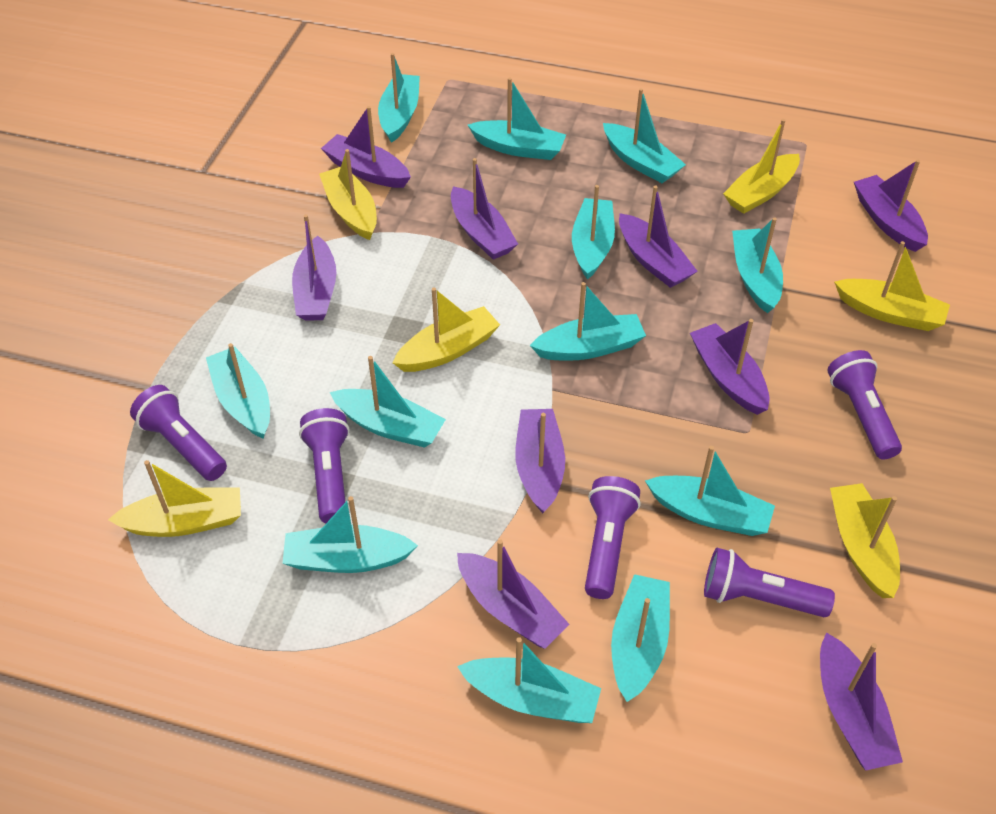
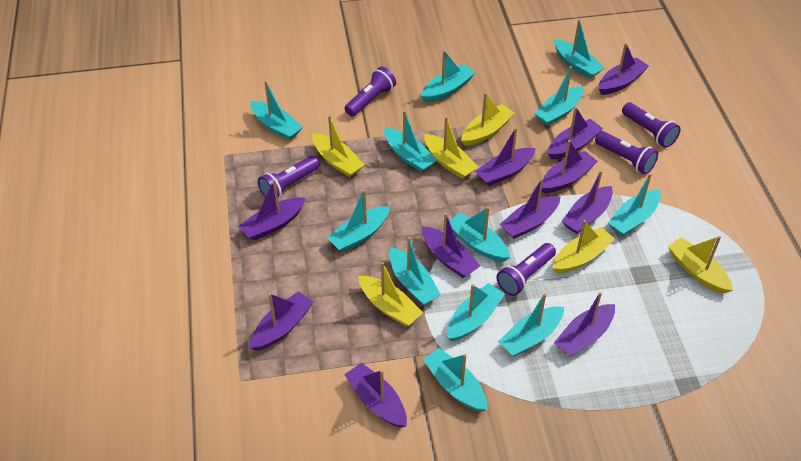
purple boat: 9 -> 11

